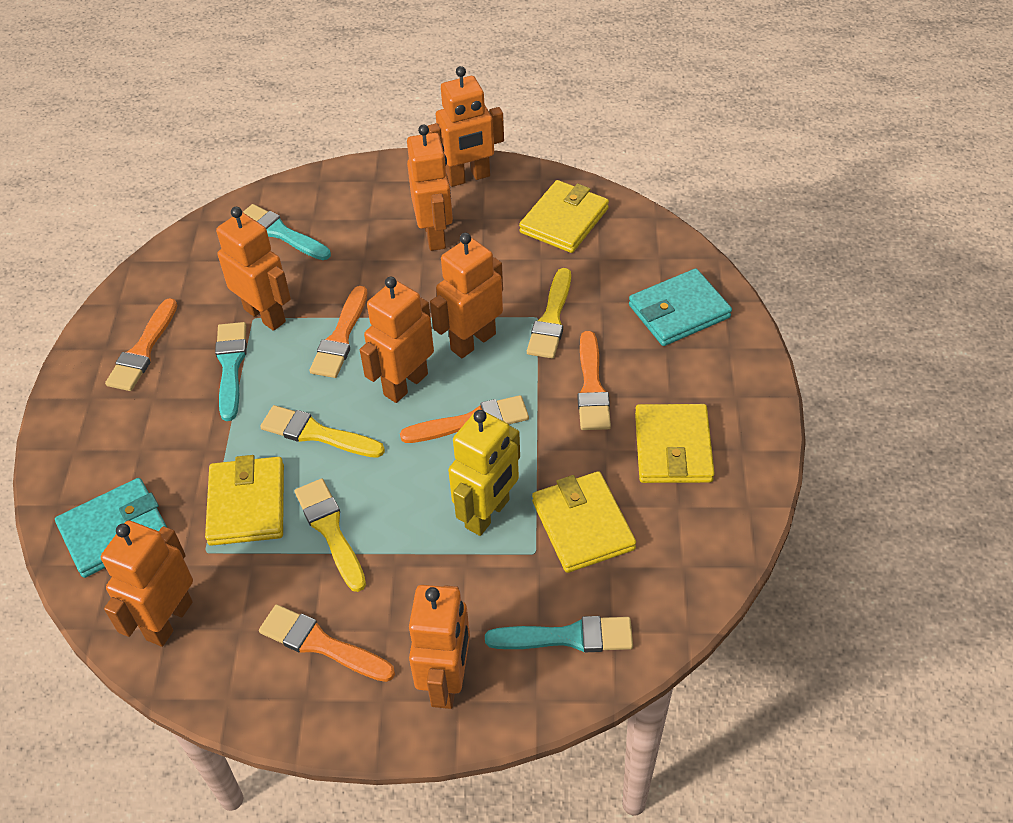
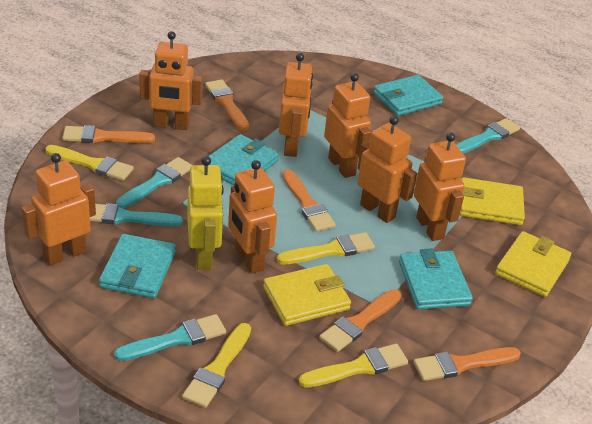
turquoise brush: 3 -> 4
turquoise wallet: 2 -> 4
yellow brush: 3 -> 4
yellow wallet: 4 -> 3

